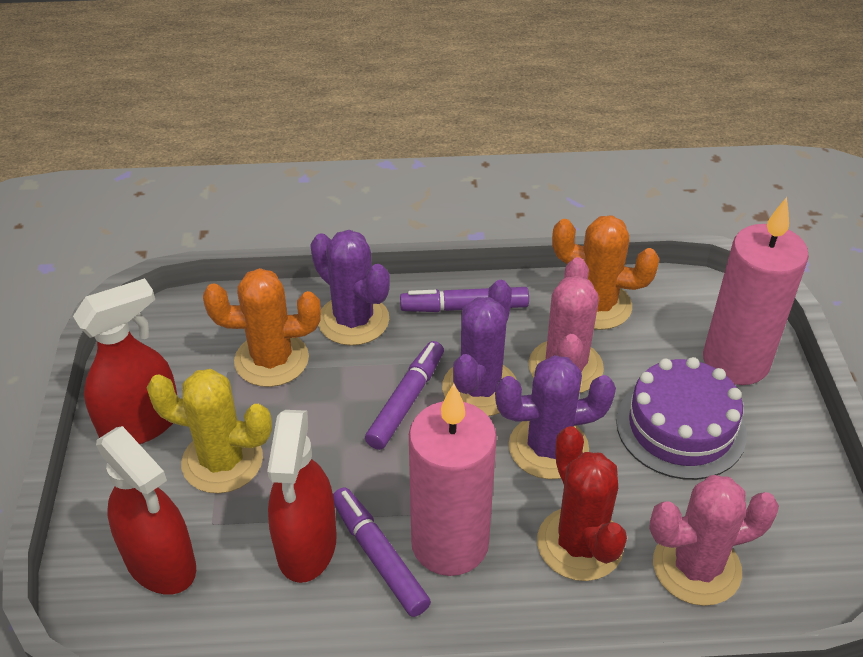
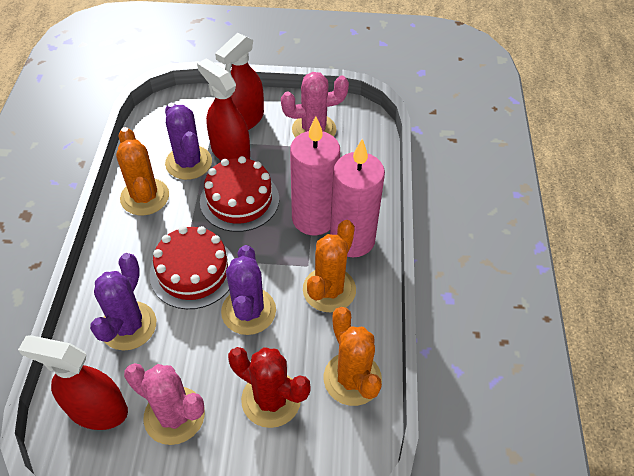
orange cactus: 2 -> 3
purple cake: 1 -> 0
purple marker: 3 -> 0
red cake: 0 -> 2
yellow cactus: 1 -> 0

